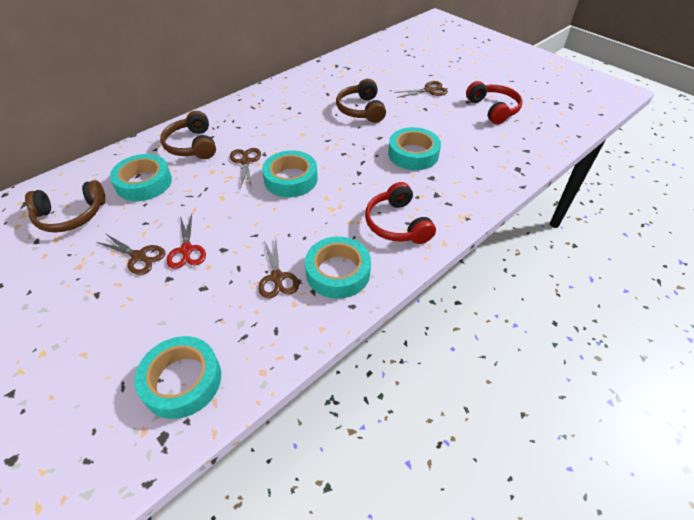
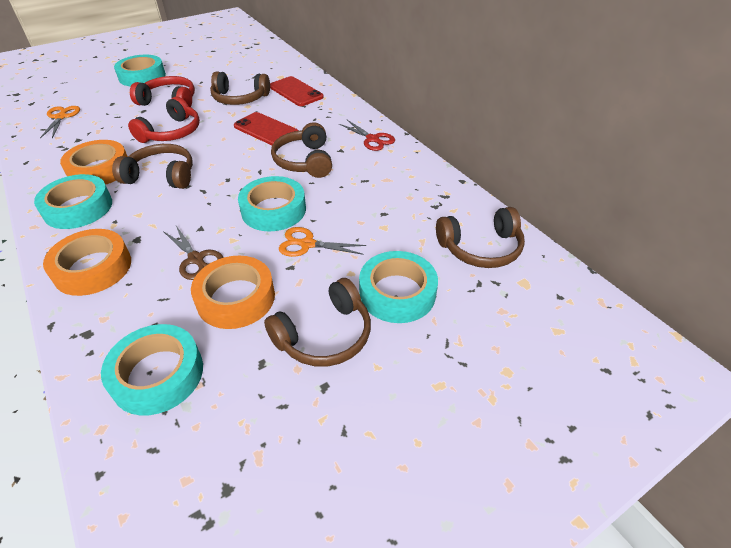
brown headphones: 3 -> 5
brown scissors: 4 -> 1
orange scissors: 0 -> 2
orange tape: 0 -> 3
red phone: 0 -> 2

